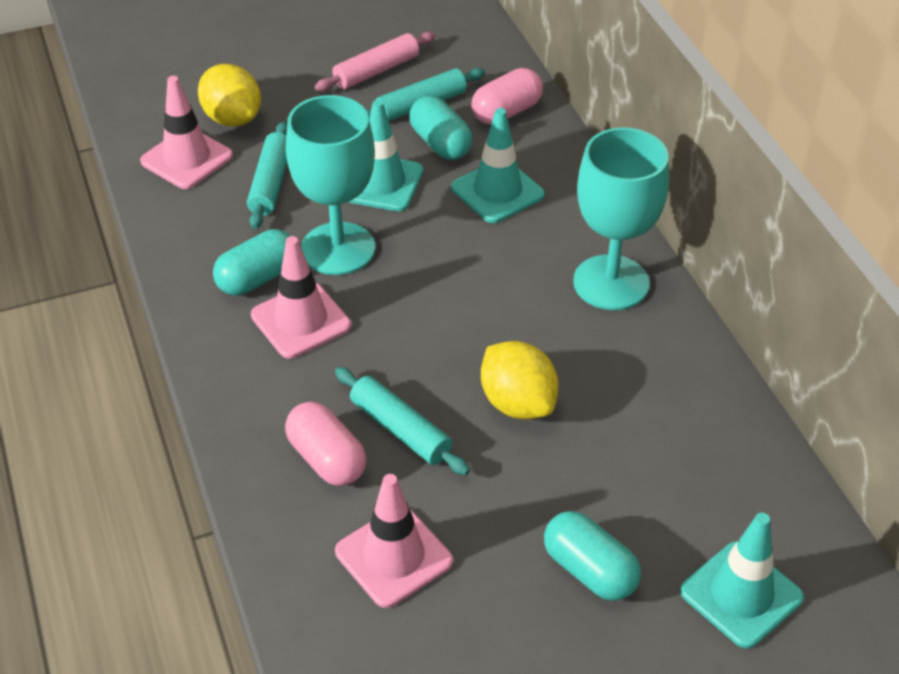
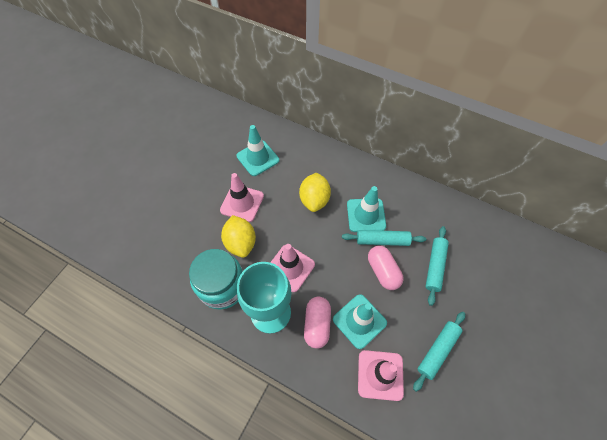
pink rolling pin: 1 -> 0
turquoise capsule: 3 -> 0
turquoise goblet: 2 -> 1
turquoise jar: 0 -> 1

